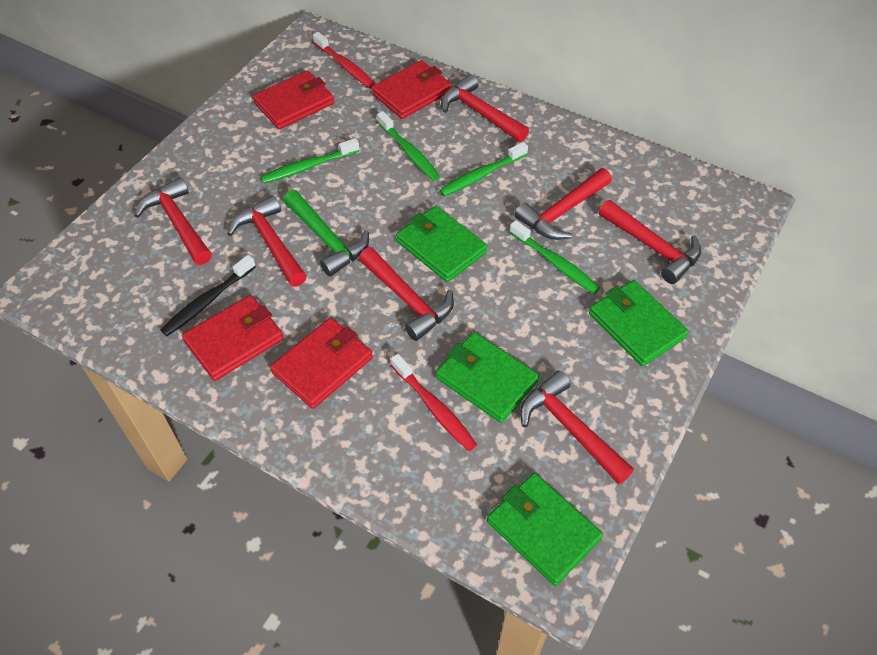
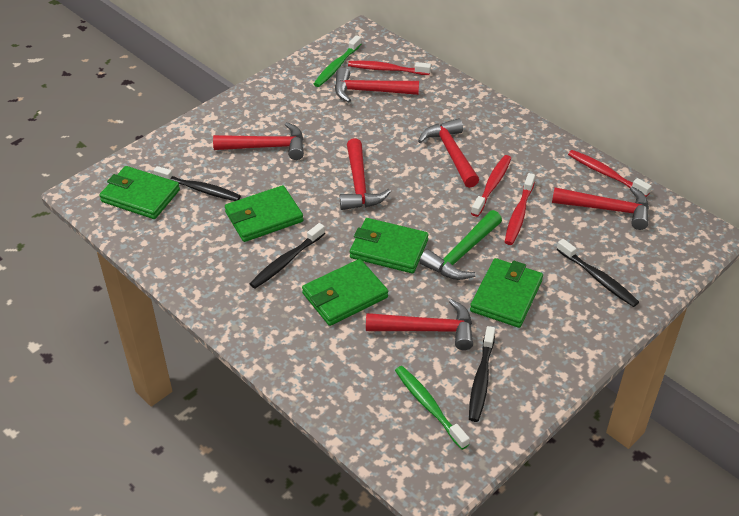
black toothbrush: 1 -> 4
green toothbrush: 4 -> 2
green wallet: 4 -> 5
red hammer: 7 -> 6
red toothbrush: 2 -> 4
red wallet: 4 -> 0

